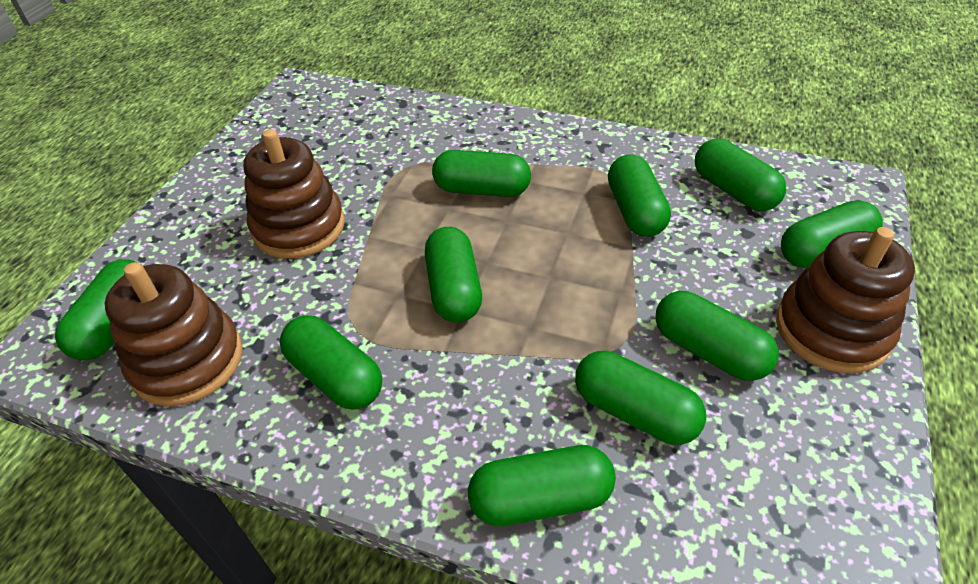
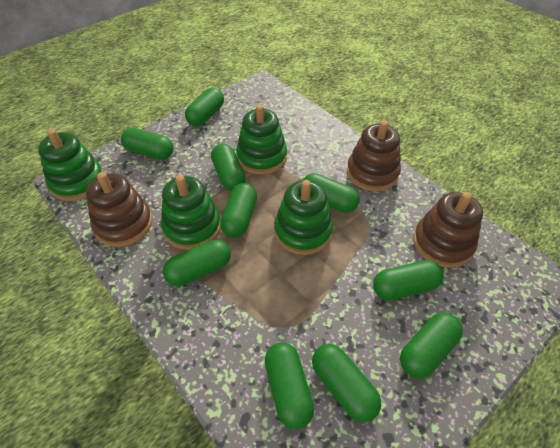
green stacking toy: 0 -> 4

